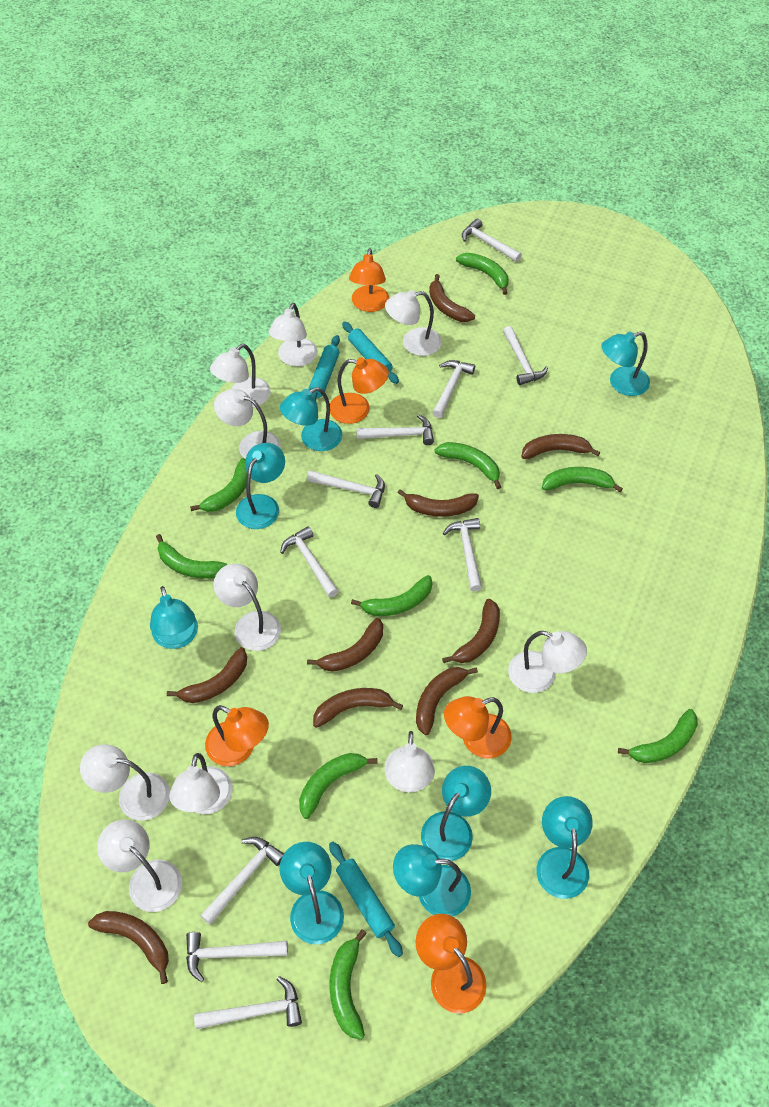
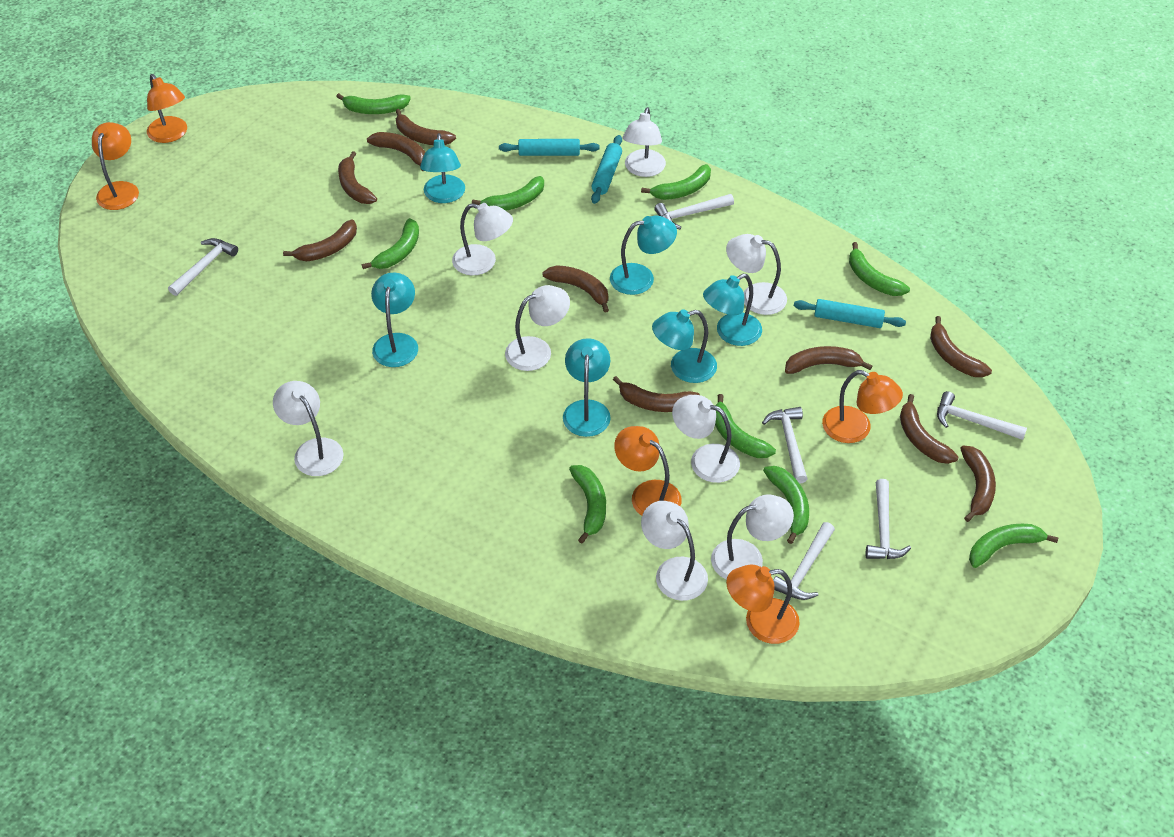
brown banana: 9 -> 10
turquoise lamp: 8 -> 6
white hammer: 10 -> 6
white lamp: 10 -> 8

